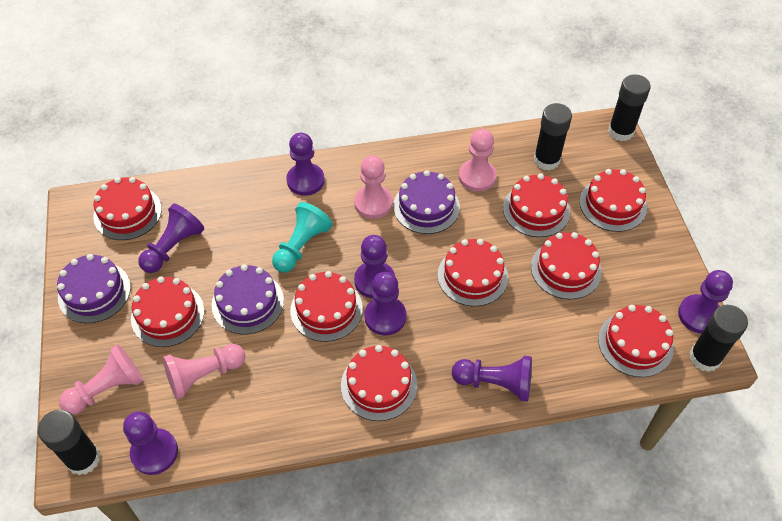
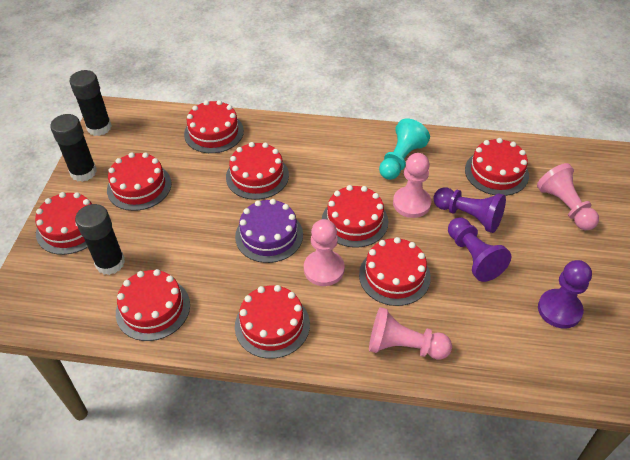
black glue stick: 4 -> 3
purple cake: 3 -> 1
purple pawn: 7 -> 3

